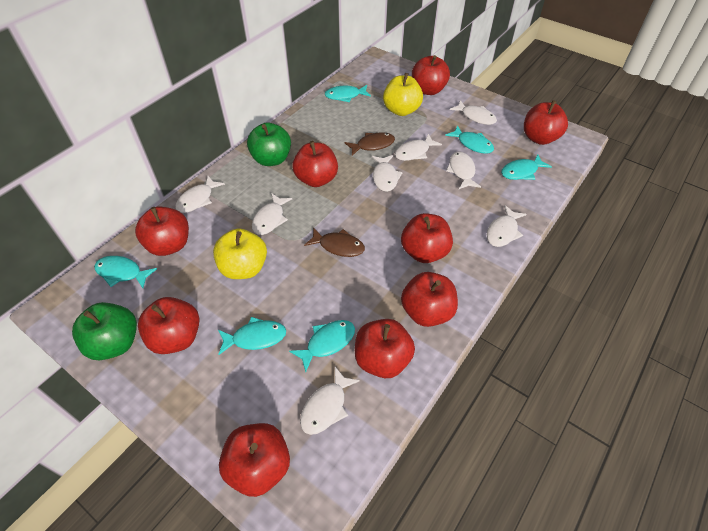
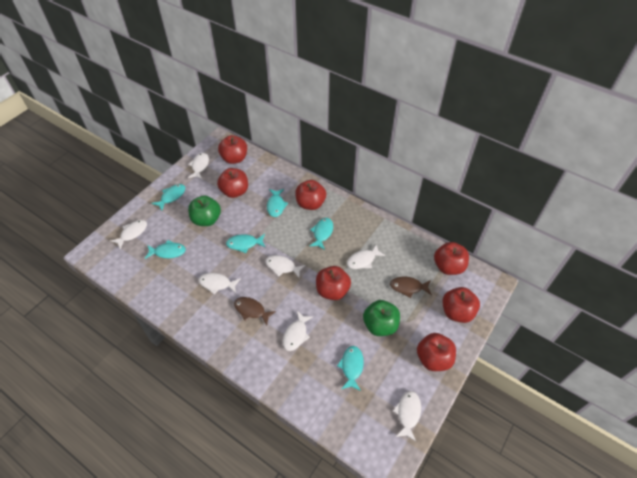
red apple: 9 -> 7
white fish: 8 -> 7
yellow apple: 2 -> 0

